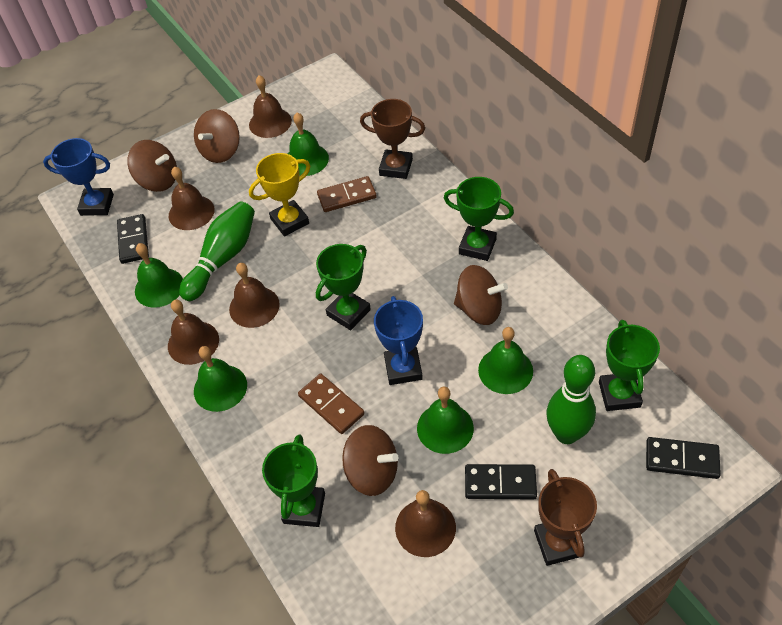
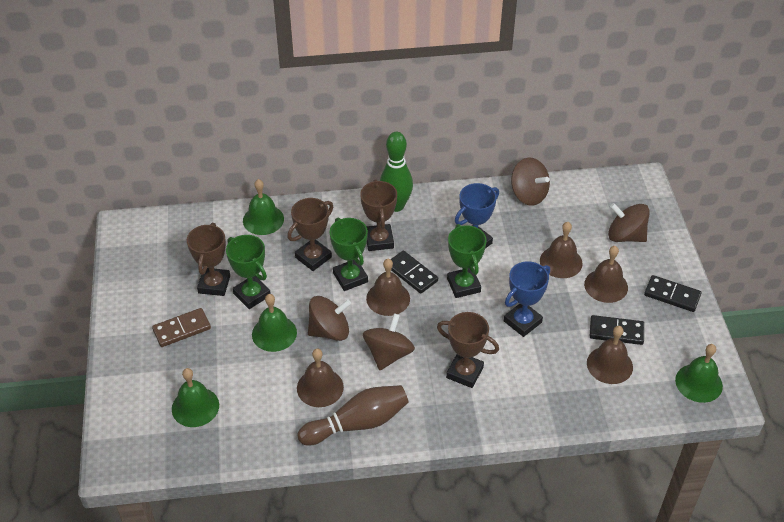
brown bowling pin: 0 -> 1
brown domino: 2 -> 1
brown trophy: 2 -> 4
green bell: 5 -> 4
green bowling pin: 2 -> 1
green trophy: 4 -> 3
yellow trophy: 1 -> 0

